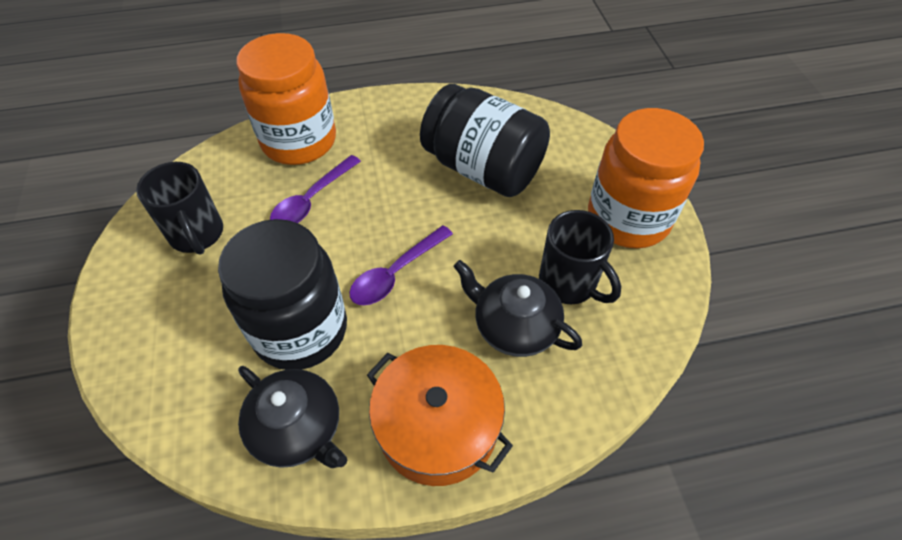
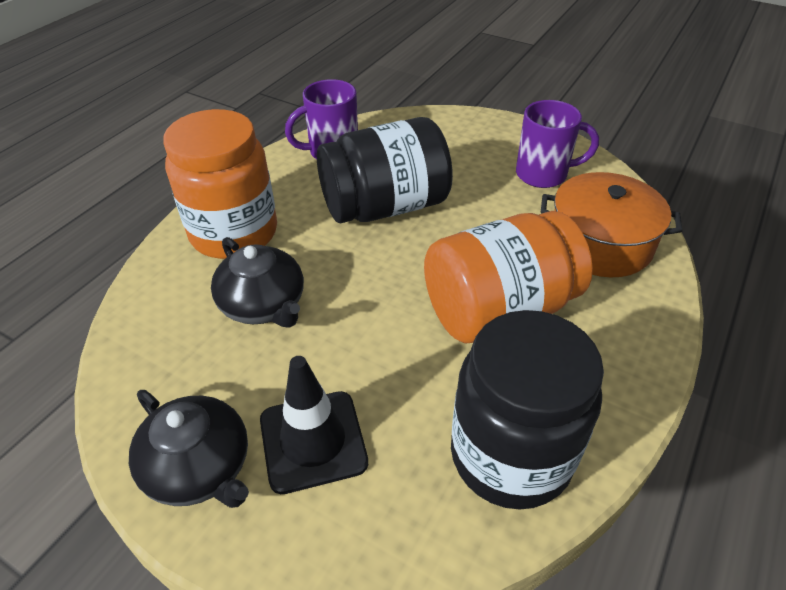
black mug: 2 -> 0
black traffic cone: 0 -> 1
purple mug: 0 -> 2
purple spoon: 2 -> 0

